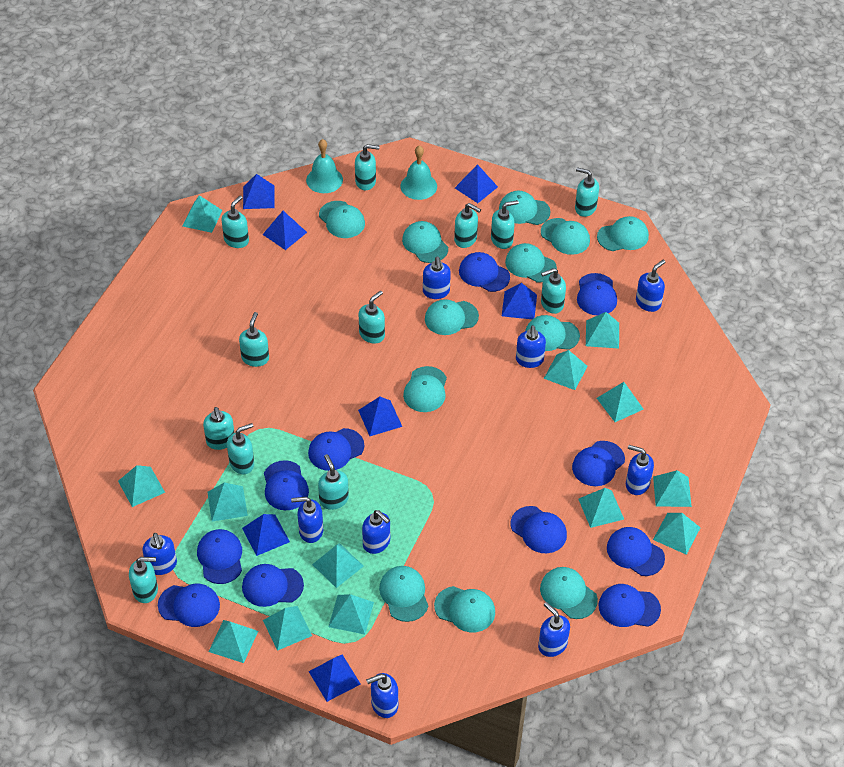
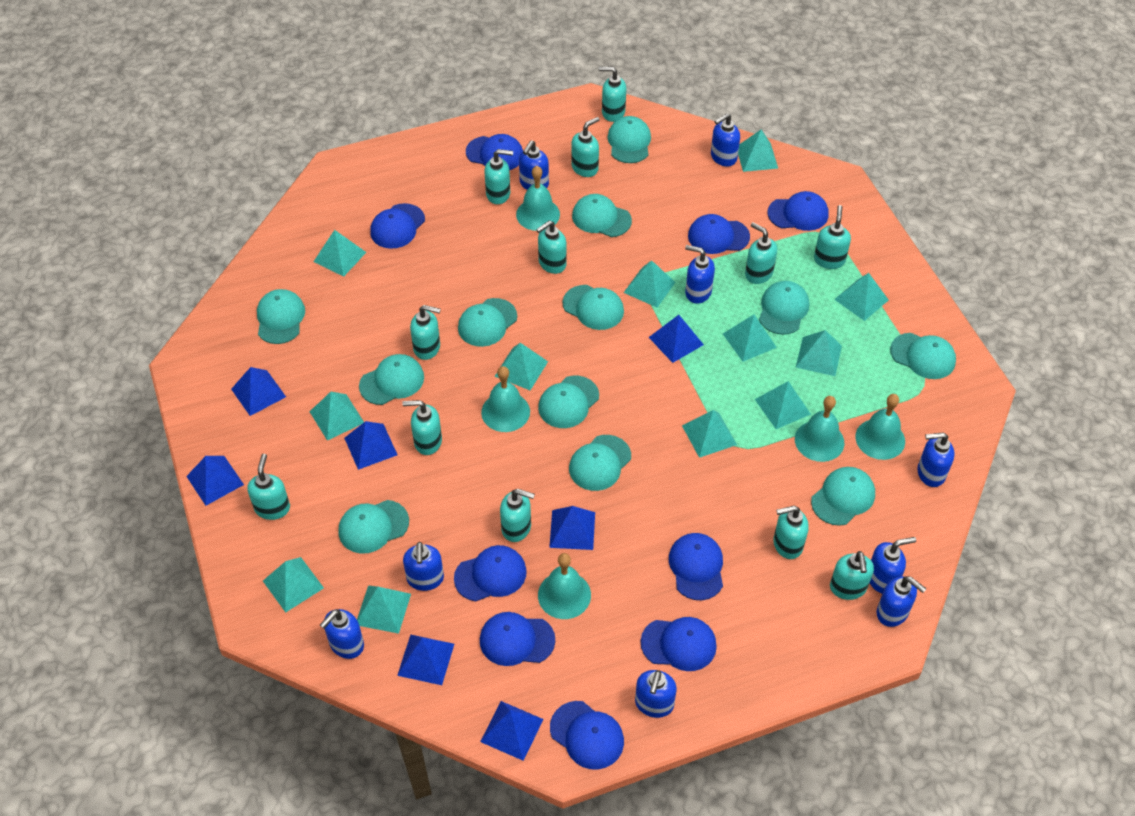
blue cap: 11 -> 9
turquoise bell: 2 -> 5
turquoise pyramid: 13 -> 12

